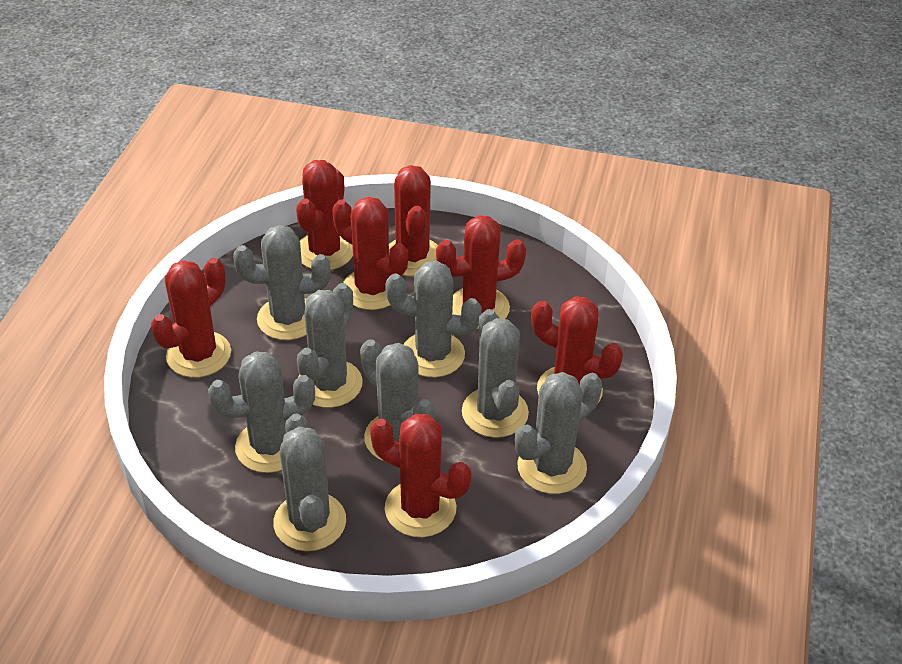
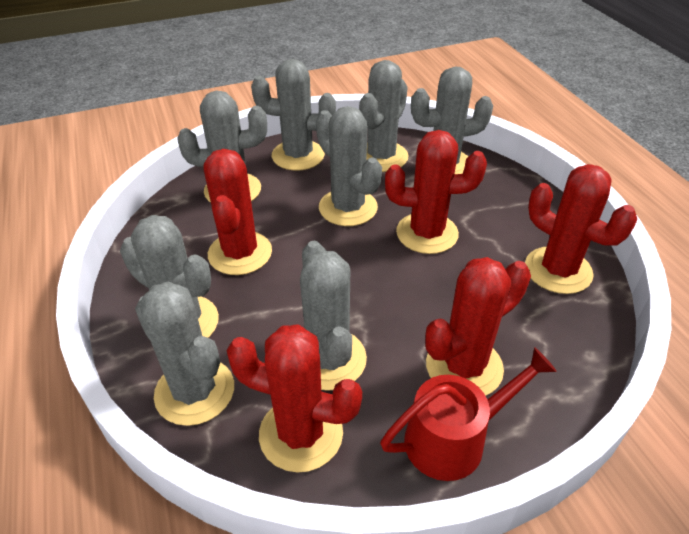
red cactus: 7 -> 5
red watering can: 0 -> 1

